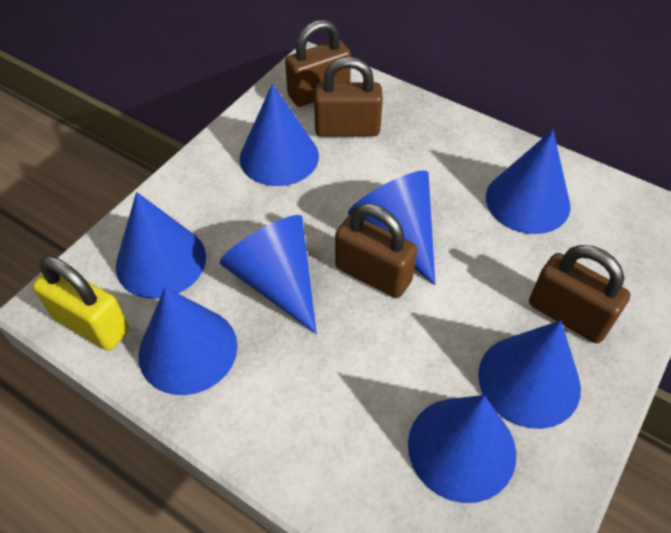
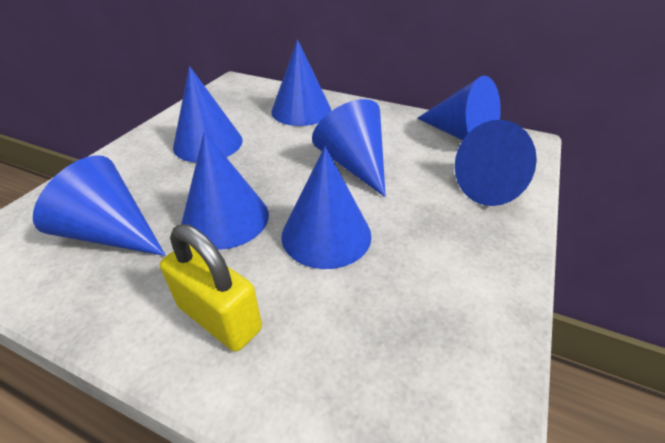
brown padlock: 4 -> 0

